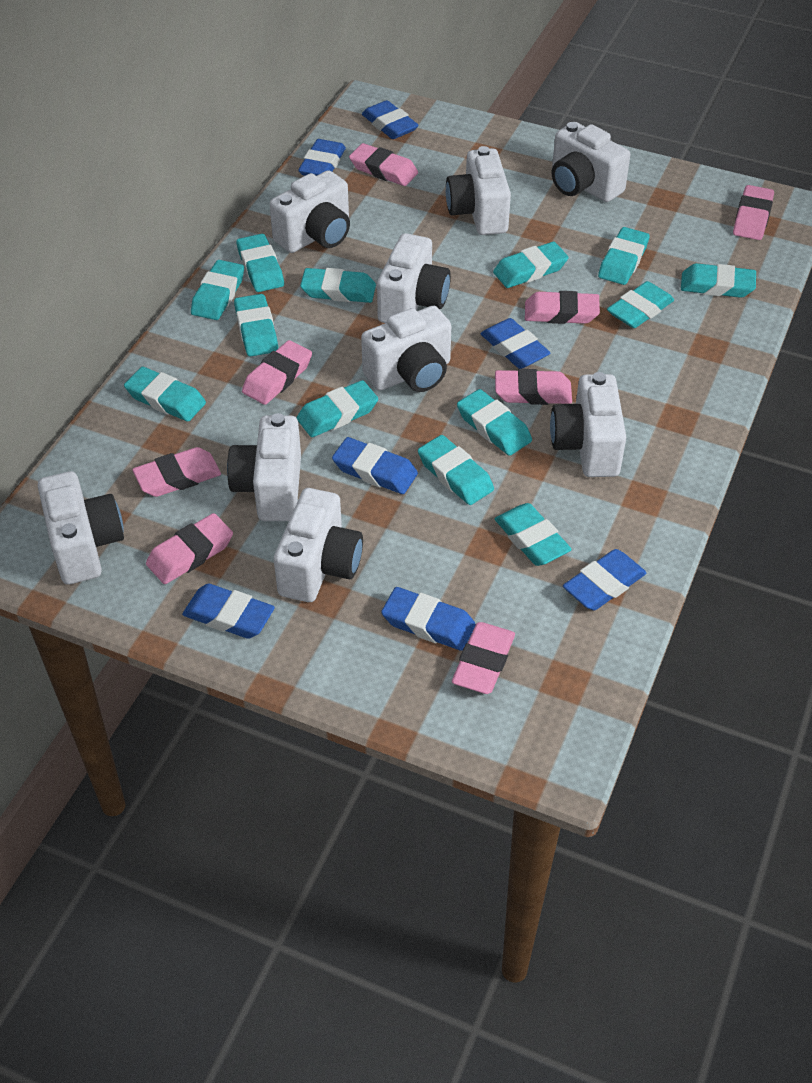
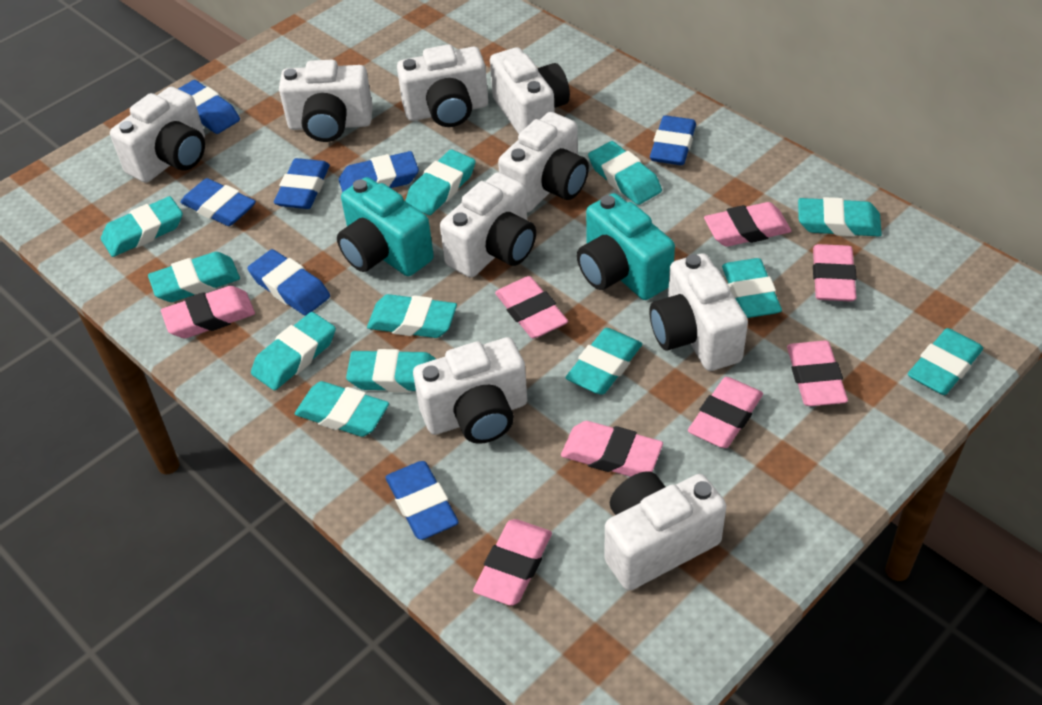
turquoise camera: 0 -> 2
turquoise eraser: 13 -> 12

